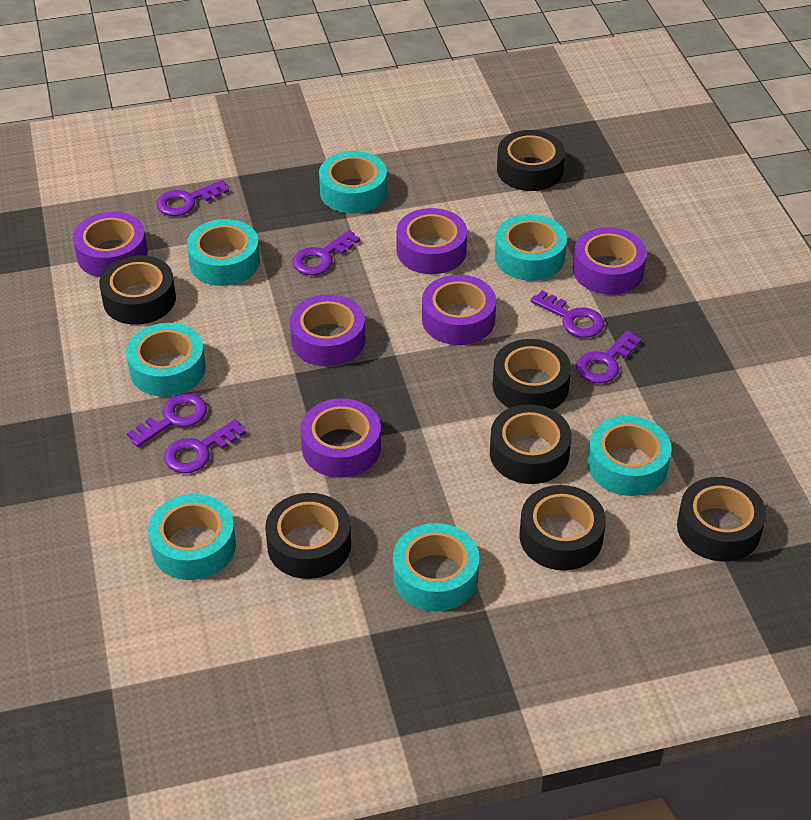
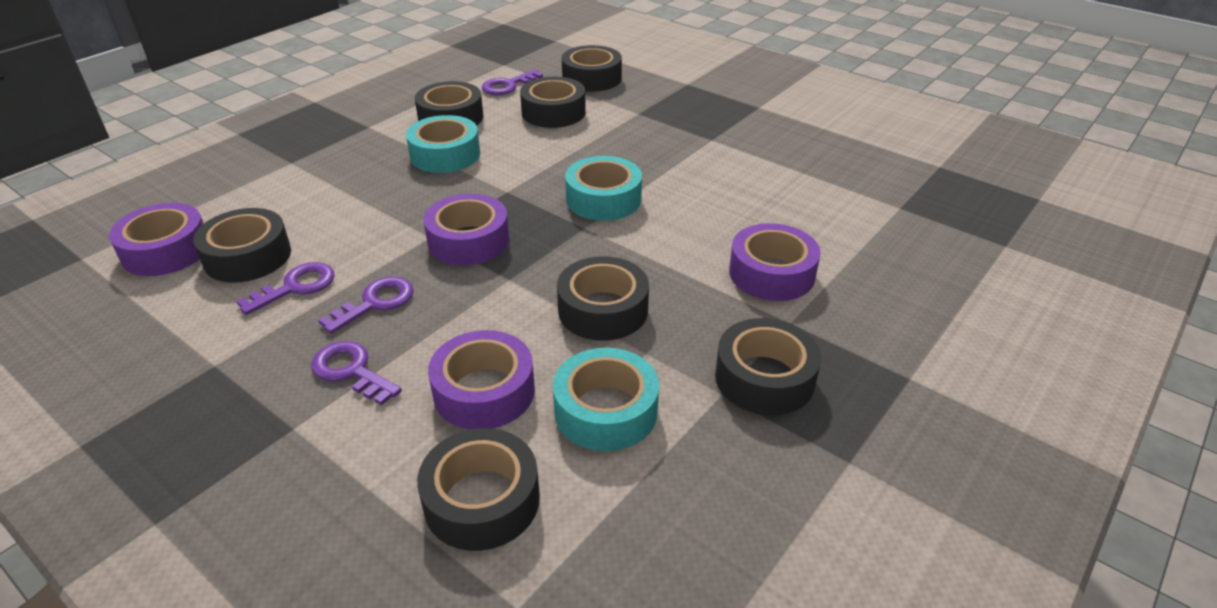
purple key: 6 -> 4
purple tape: 6 -> 4
turquoise tape: 7 -> 3

